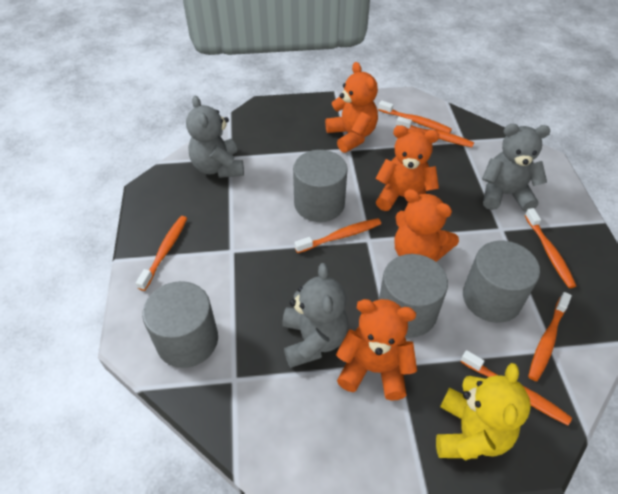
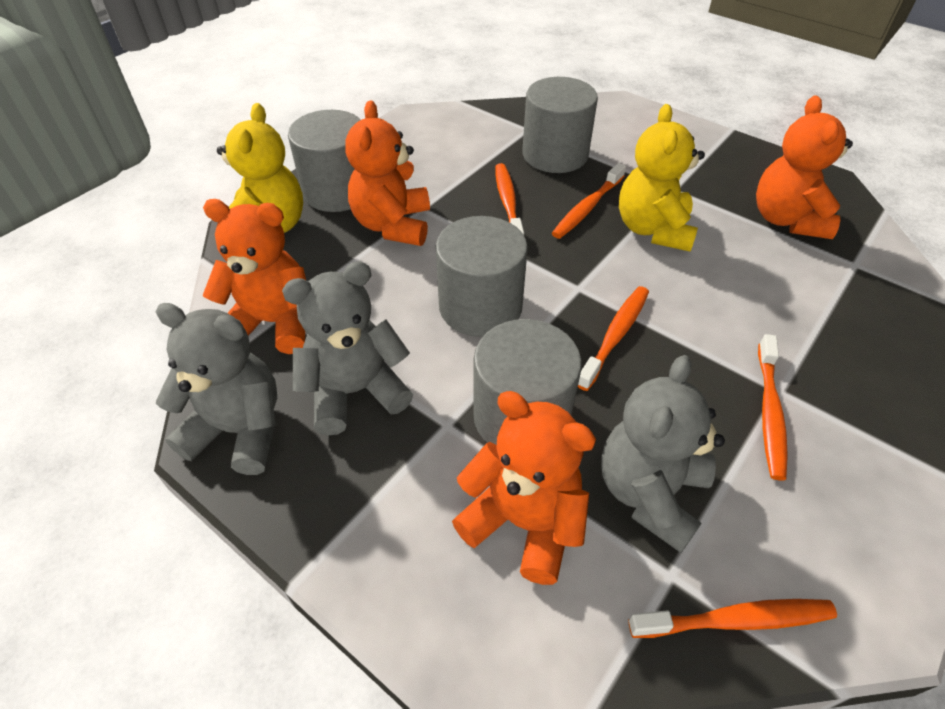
orange toothbrush: 7 -> 5
yellow teddy bear: 1 -> 2

